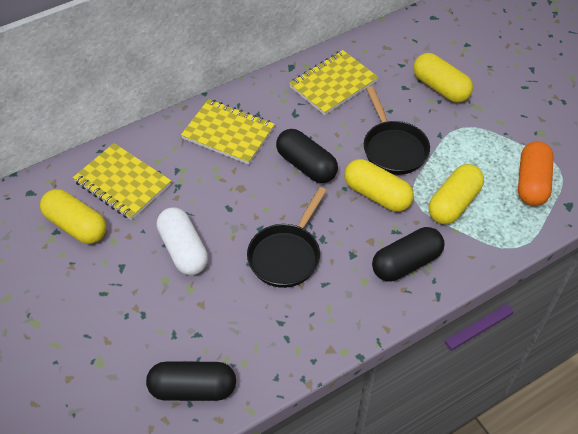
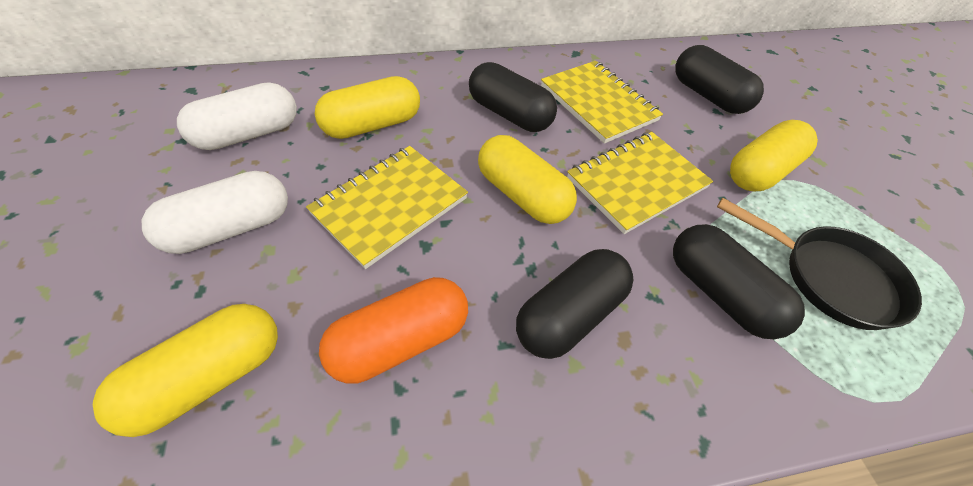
black capsule: 3 -> 4
black pan: 2 -> 1
white capsule: 1 -> 2

